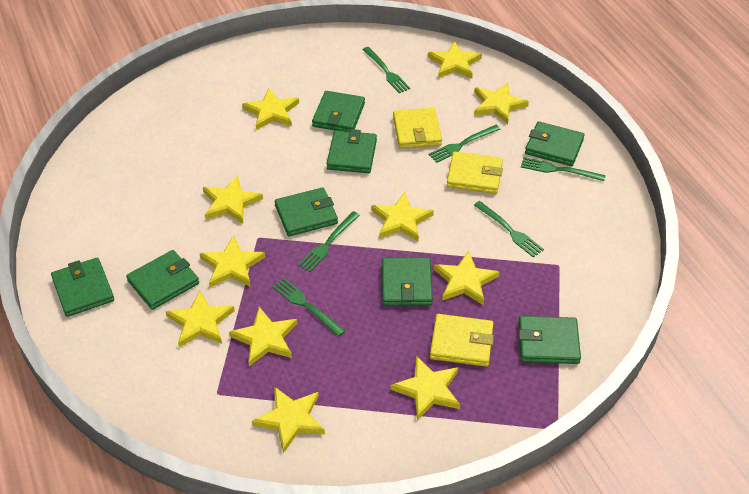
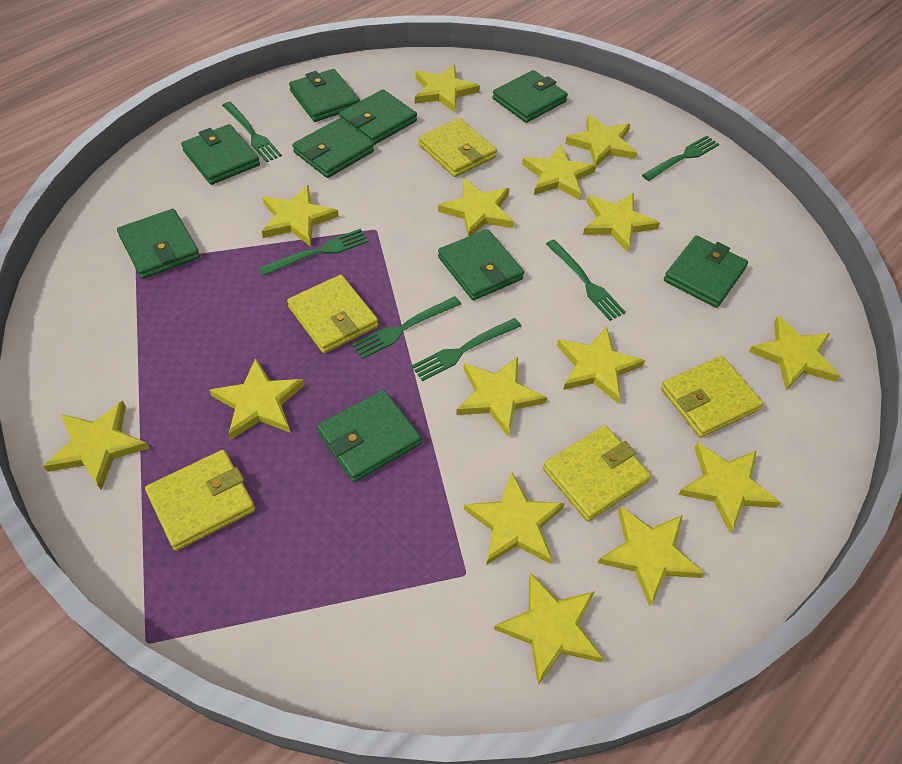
green wallet: 8 -> 9
yellow star: 11 -> 15
yellow wallet: 3 -> 5

